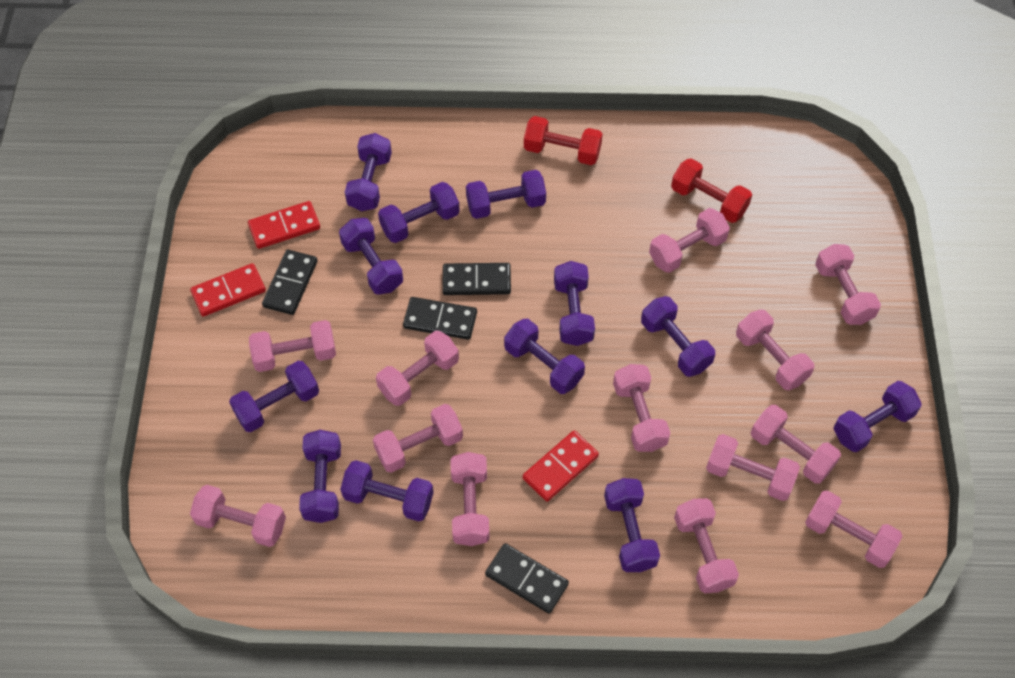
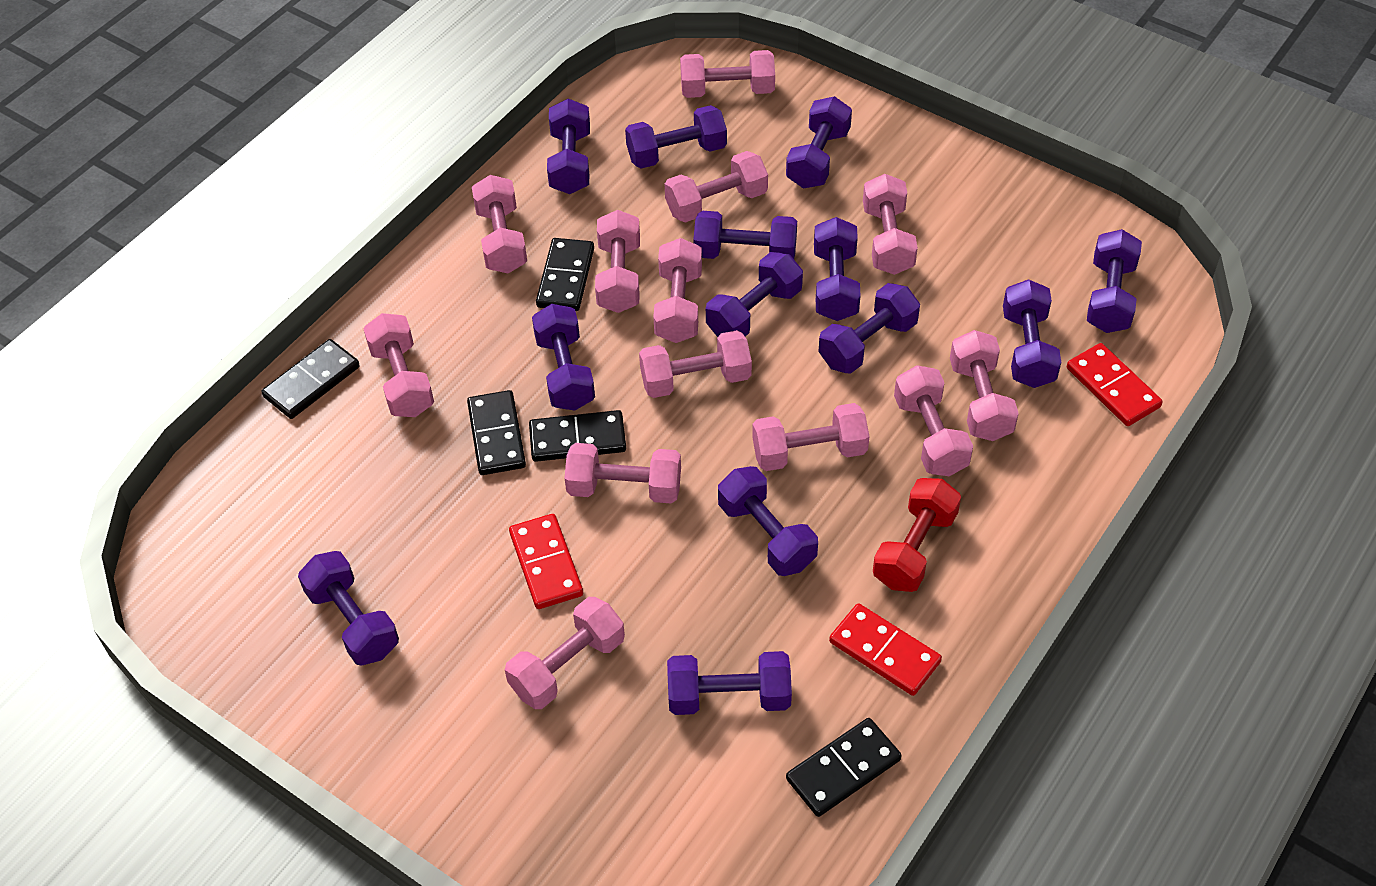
black domino: 4 -> 5
purple dumbbell: 12 -> 13
red dumbbell: 2 -> 1

